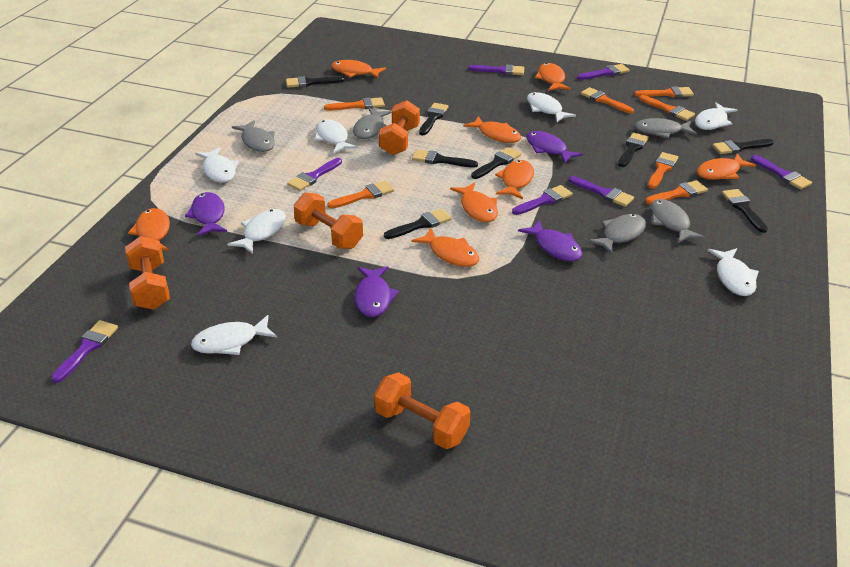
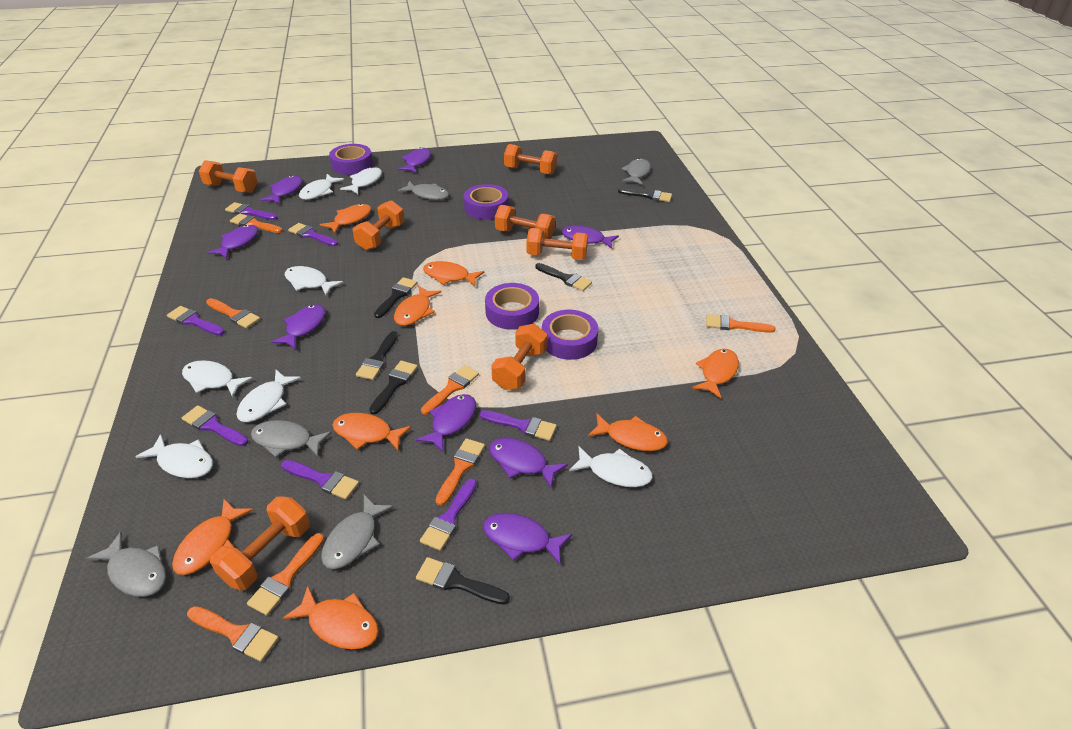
black brush: 8 -> 6
orange dumbbell: 4 -> 7
purple fish: 4 -> 8
purple tape: 0 -> 4

